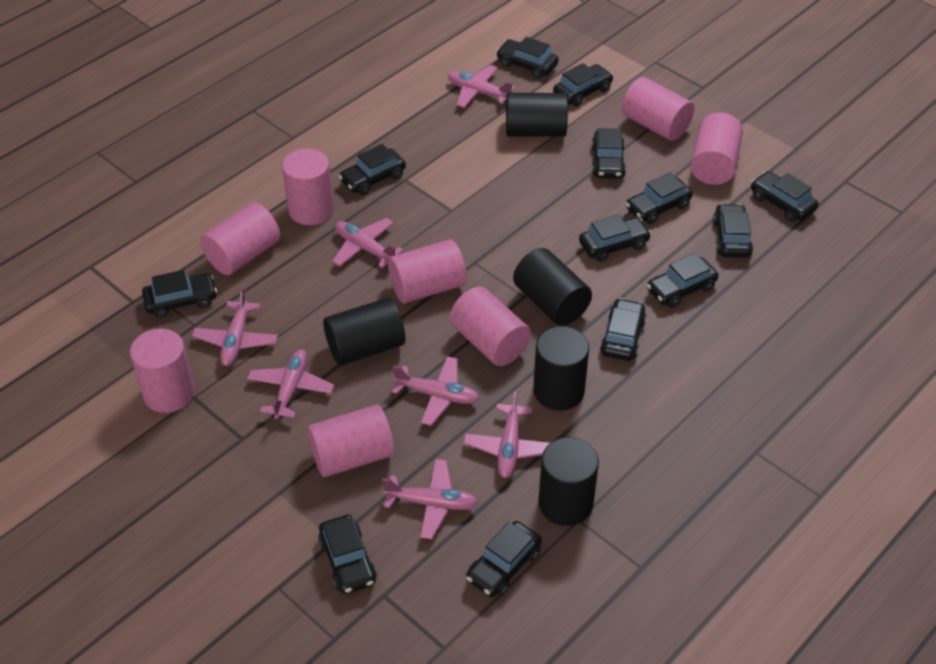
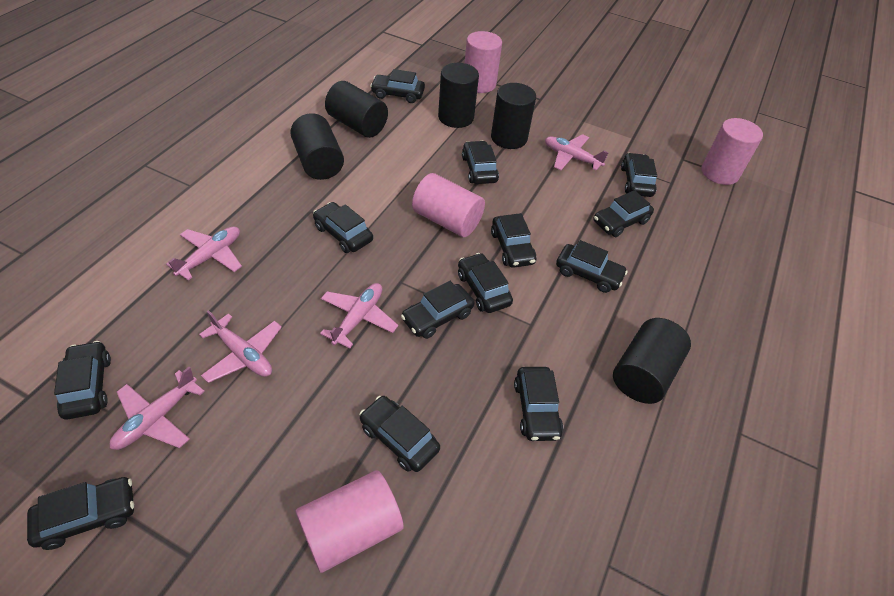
pink cylinder: 8 -> 4
pink plane: 7 -> 5

